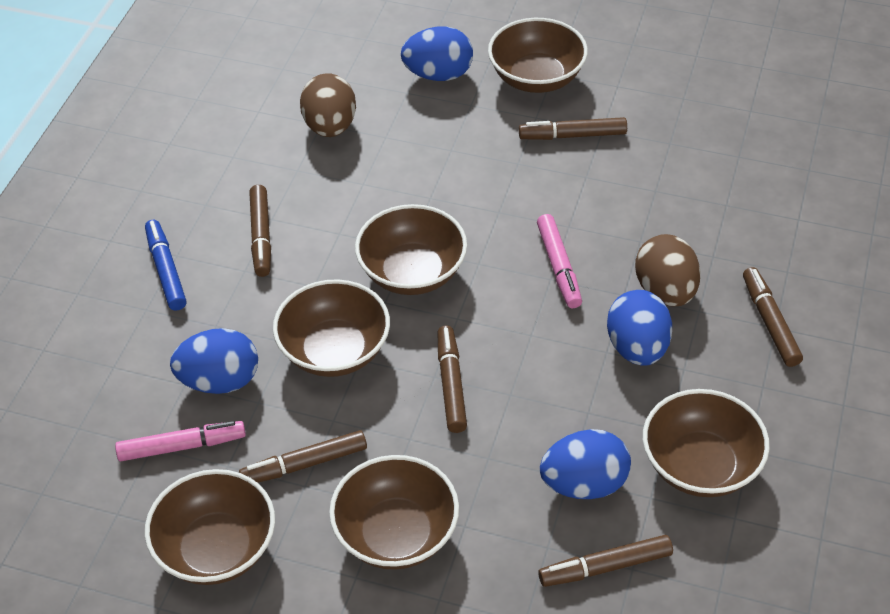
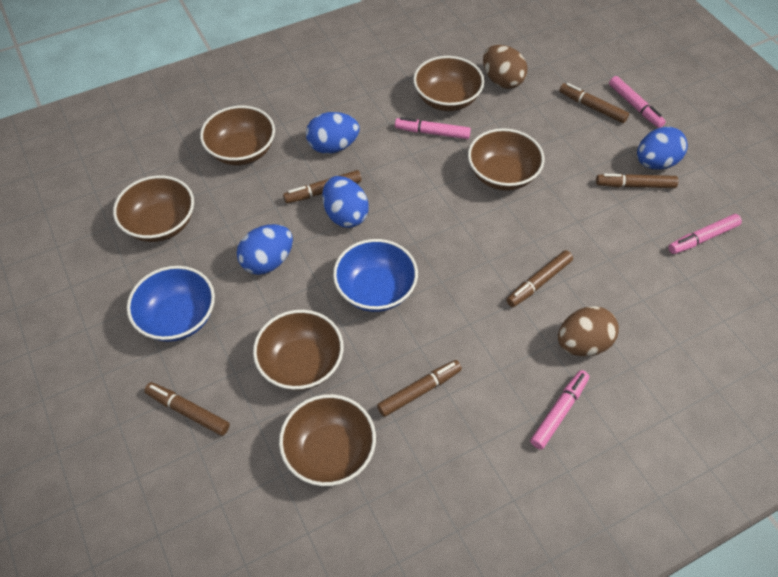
blue bowl: 0 -> 2
blue marker: 1 -> 0
pink marker: 2 -> 4

